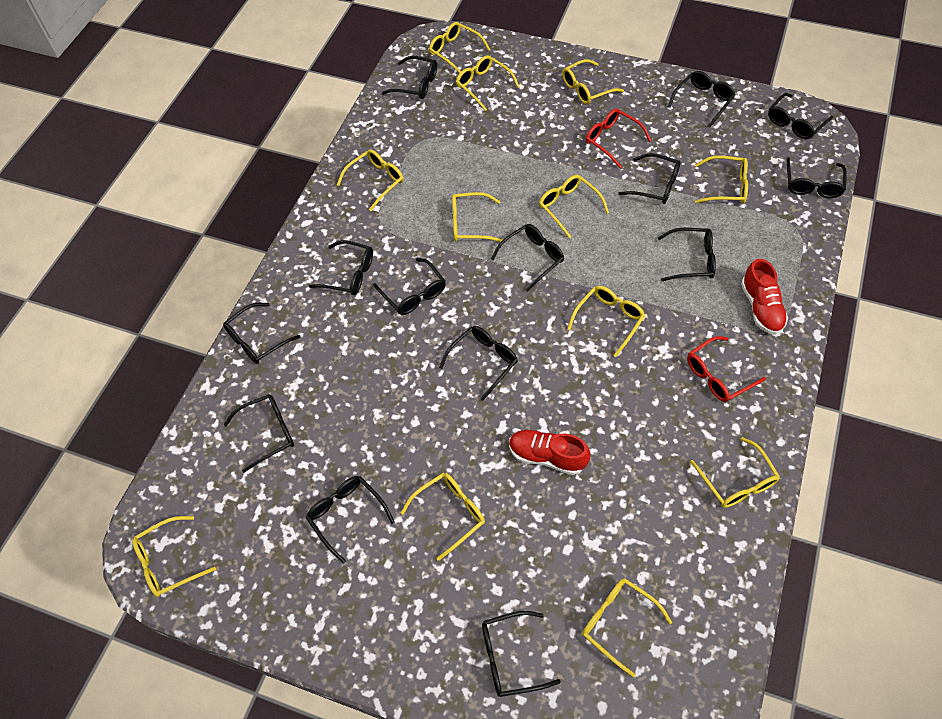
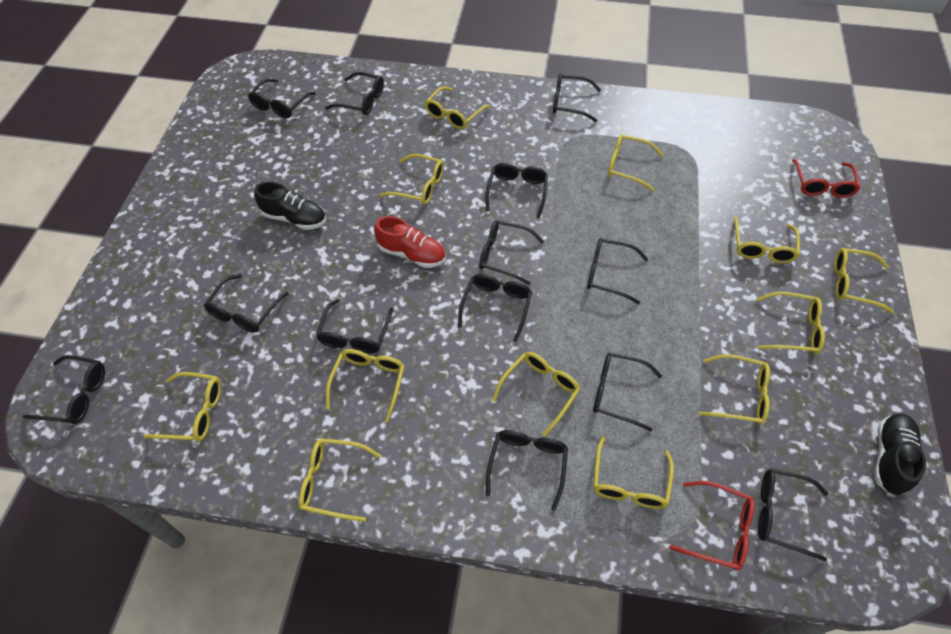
black glasses: 14 -> 13
black shoe: 0 -> 2
red shoe: 2 -> 1

